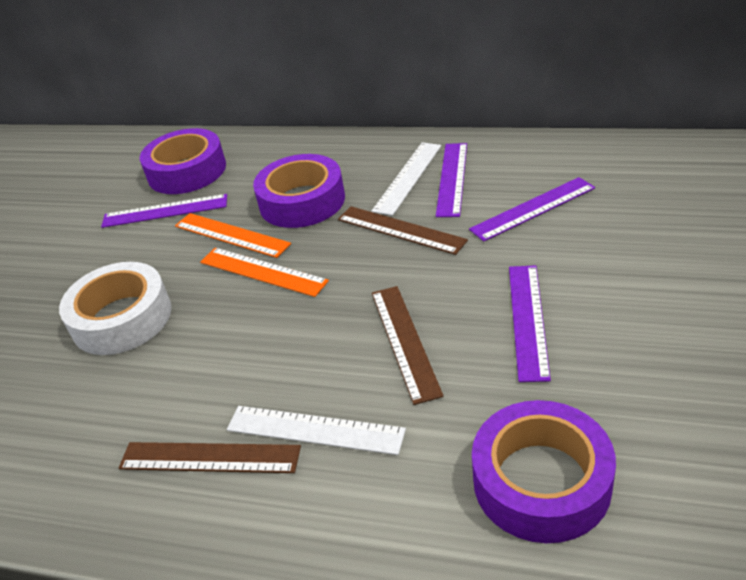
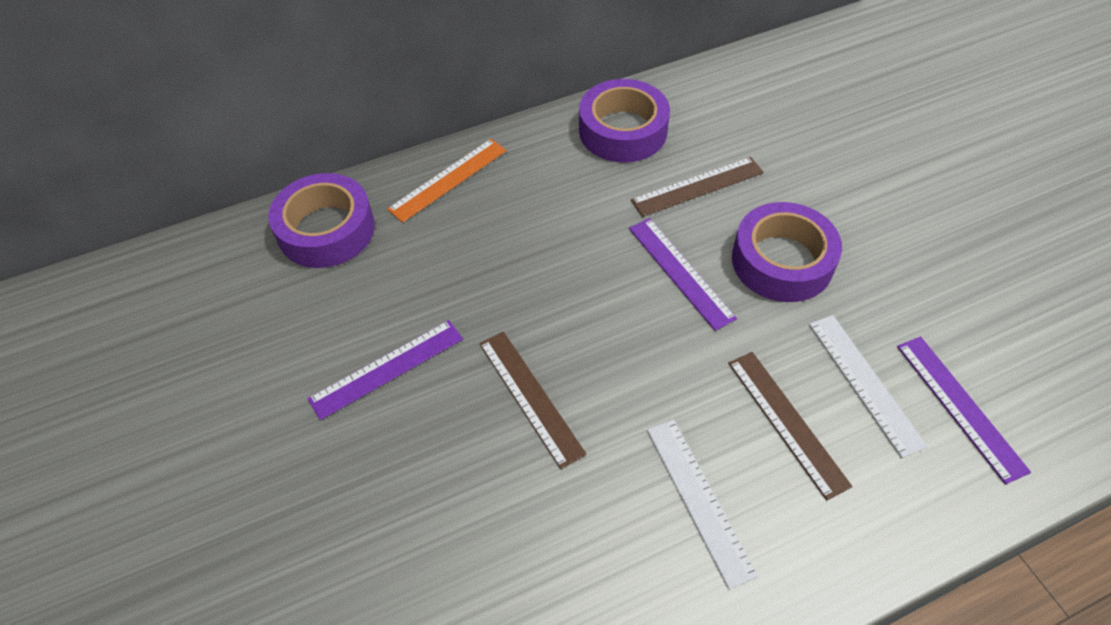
orange ruler: 2 -> 1
purple ruler: 4 -> 3
white tape: 1 -> 0

